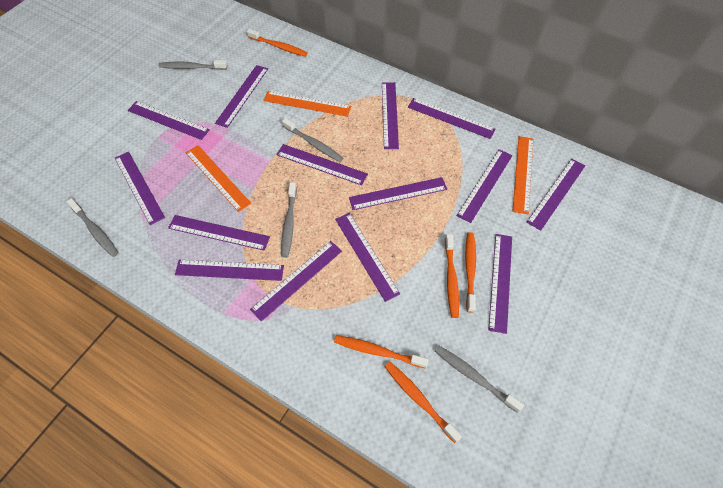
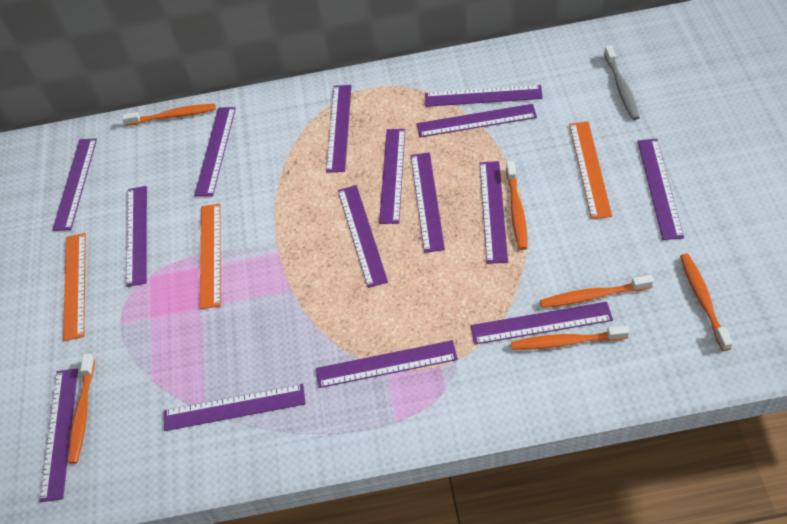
grey toothbrush: 5 -> 1
orange toothbrush: 5 -> 6
purple ruler: 14 -> 15

